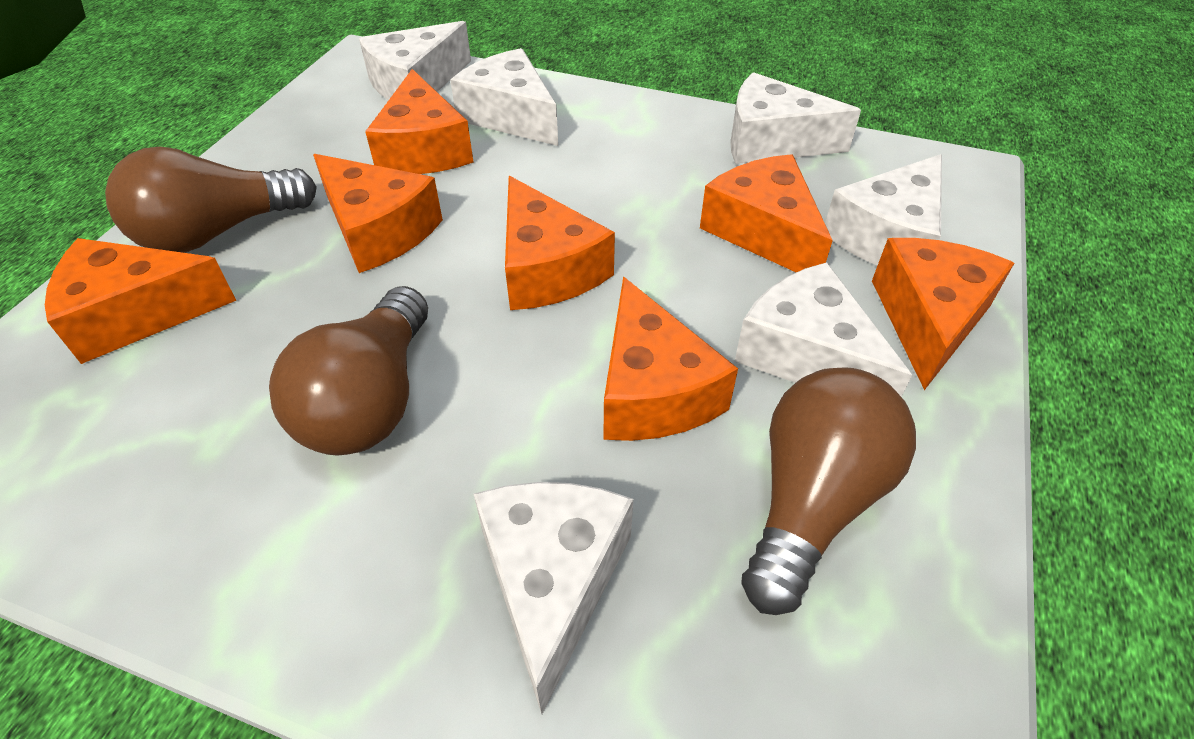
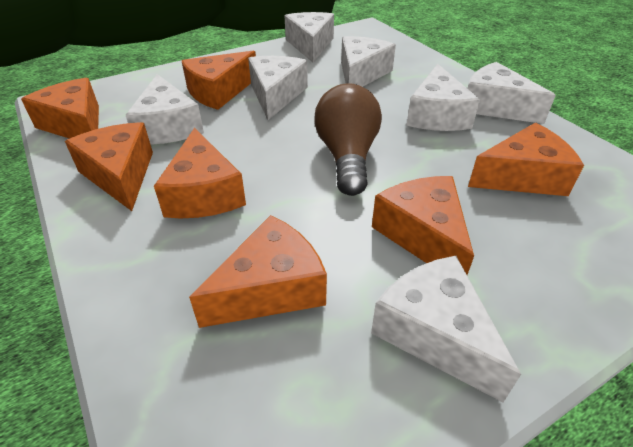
brown light bulb: 3 -> 1
white cheese: 6 -> 7

